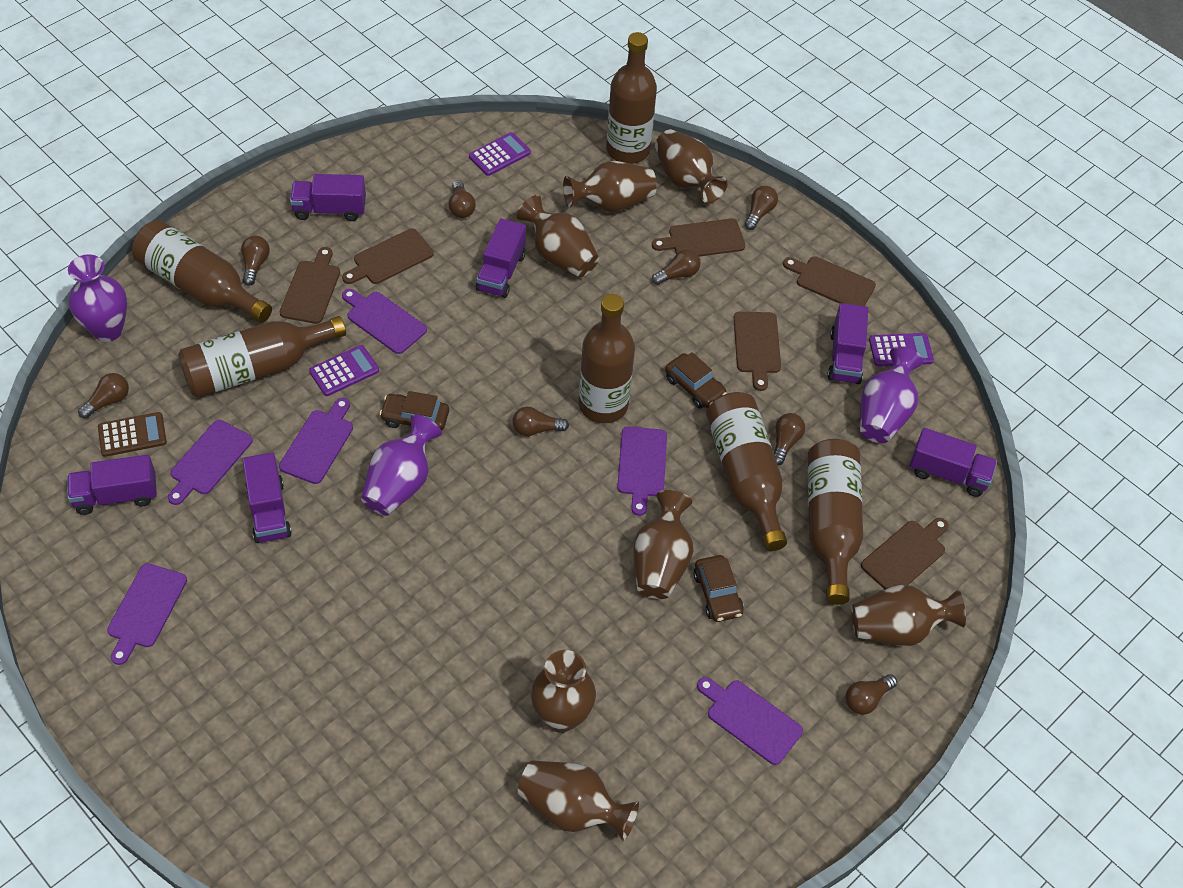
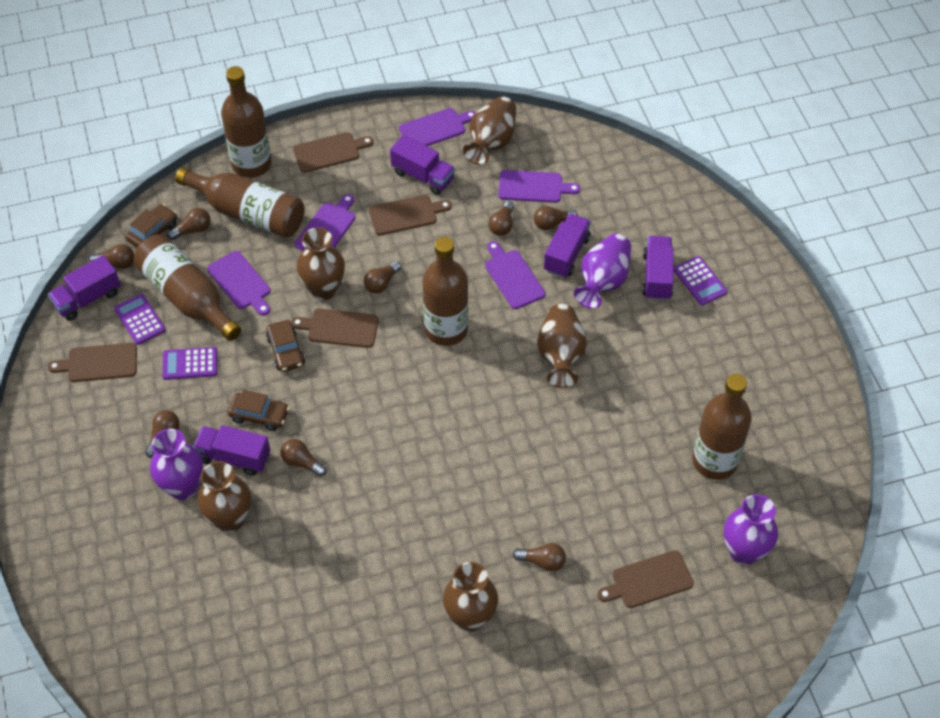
brown bottle: 6 -> 5
brown calculator: 1 -> 0
brown cutting board: 6 -> 5
brown vase: 7 -> 5
purple cutting board: 6 -> 5
purple truck: 6 -> 5

